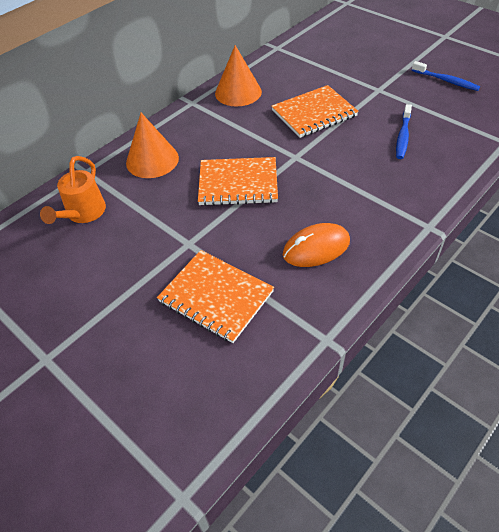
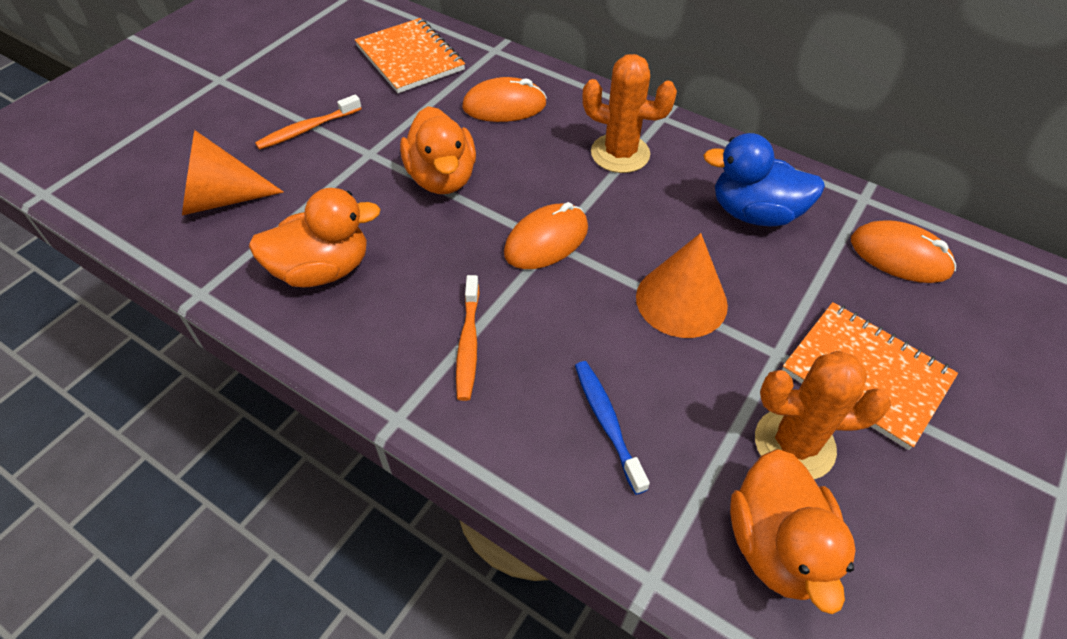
blue duck: 0 -> 1
blue toothbrush: 2 -> 1
orange cactus: 0 -> 2
orange duck: 0 -> 3
orange mouse: 1 -> 3
orange notebook: 3 -> 2
orange toothbrush: 0 -> 2
orange watering can: 1 -> 0

